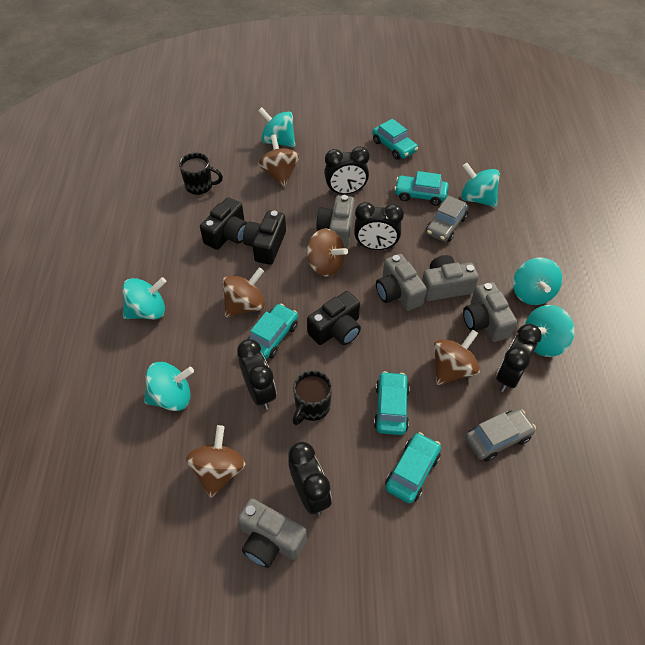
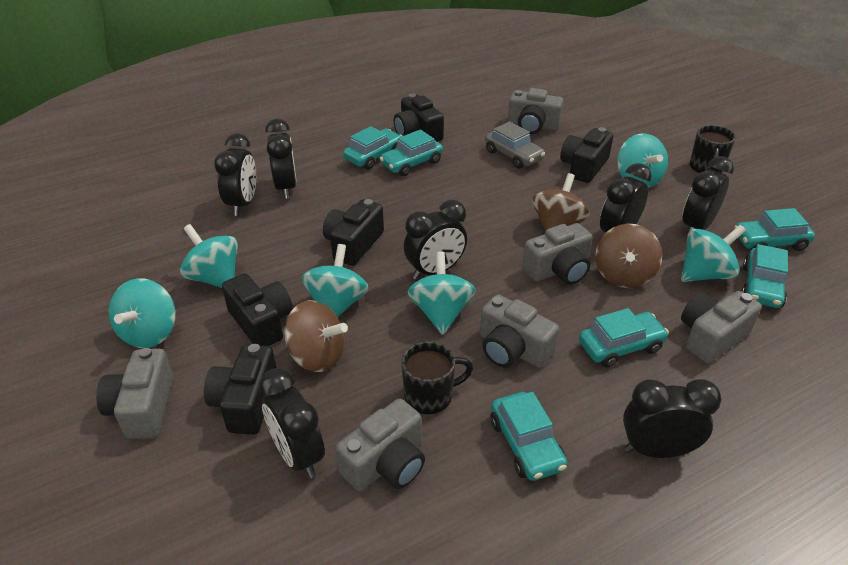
black camera: 3 -> 5
black clock: 5 -> 7
brown spinning top: 5 -> 3
grey camera: 5 -> 6
grey car: 2 -> 1
turquoise car: 5 -> 6

